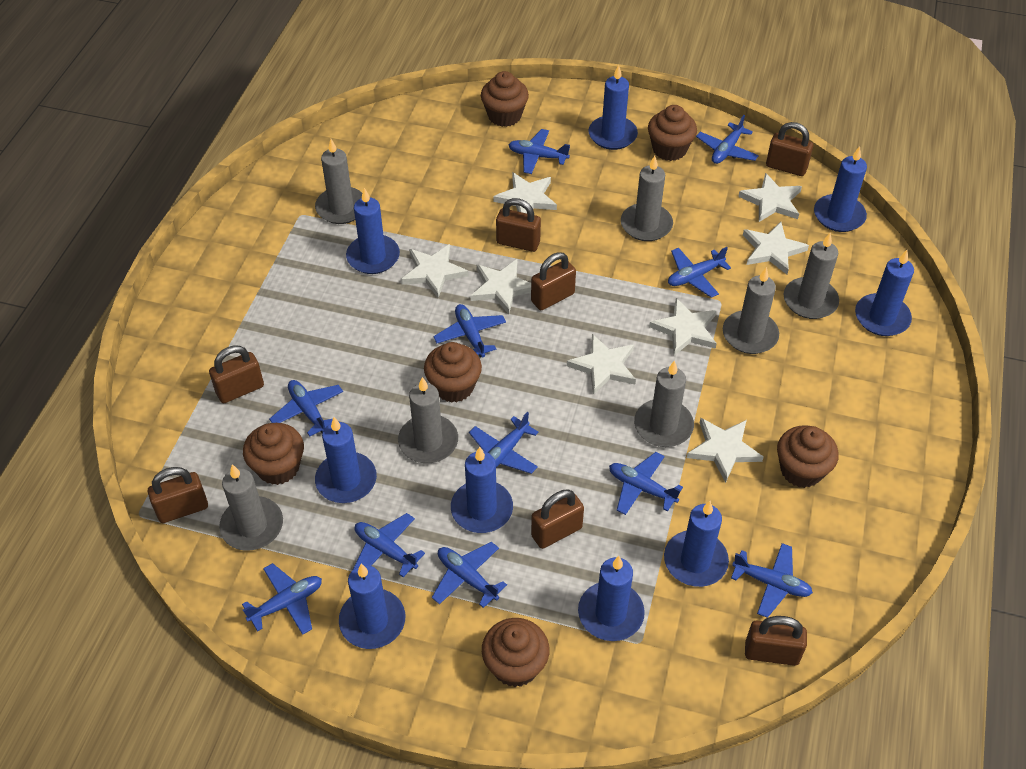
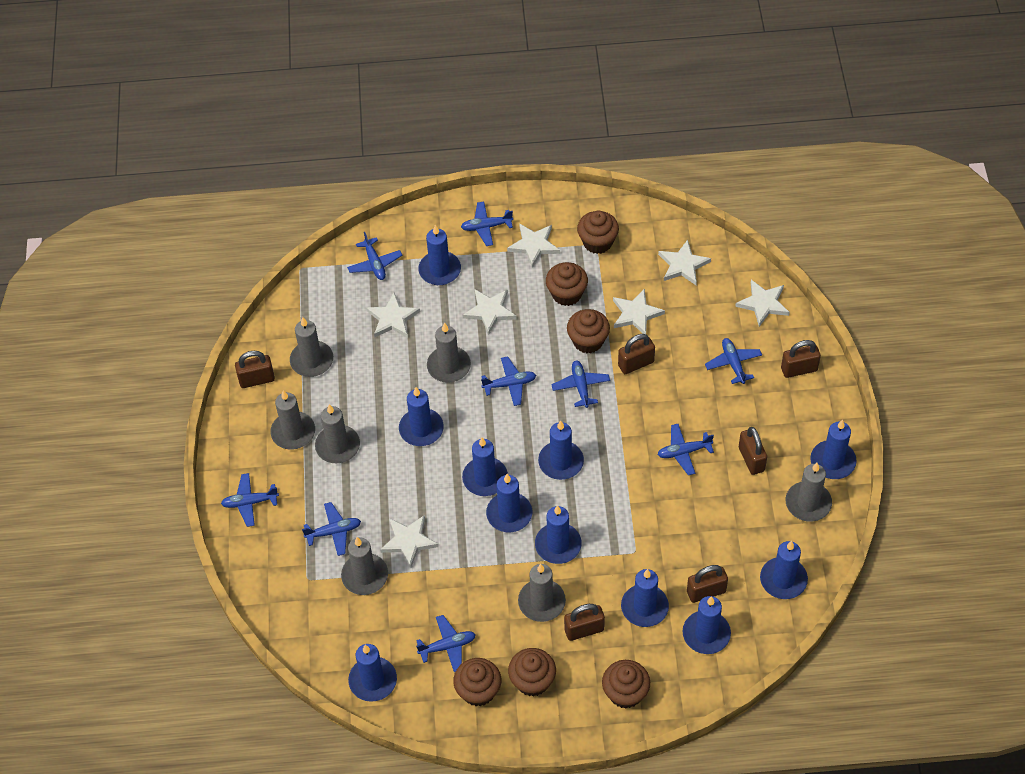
blue candle: 9 -> 11
blue plane: 11 -> 9
brown padlock: 7 -> 6
white star: 8 -> 7

